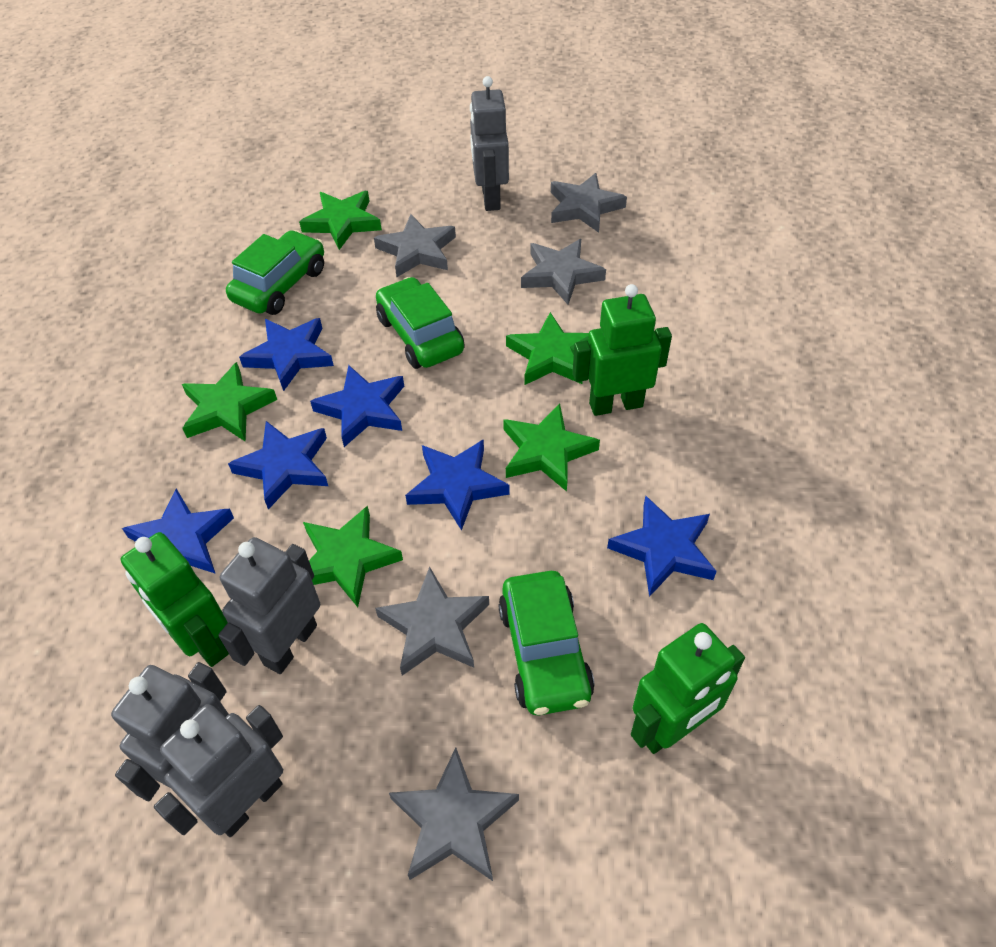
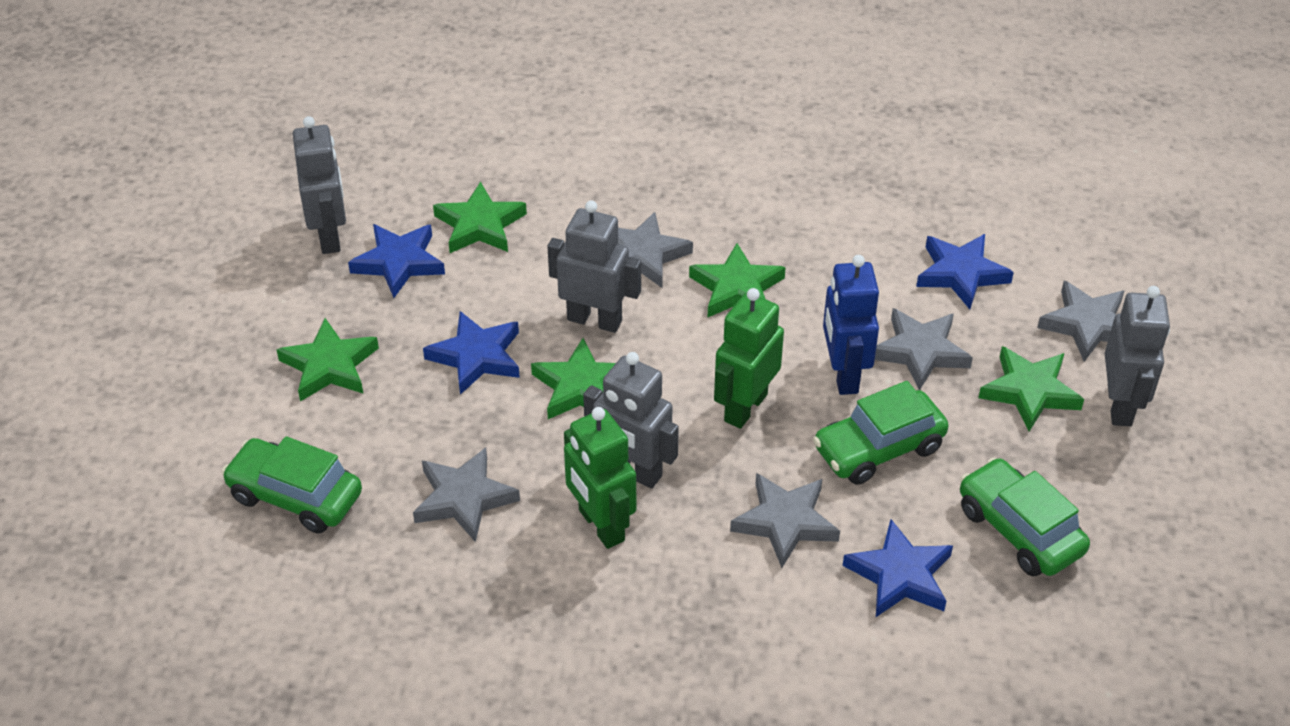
blue robot: 0 -> 1
blue star: 6 -> 4
green robot: 3 -> 2

